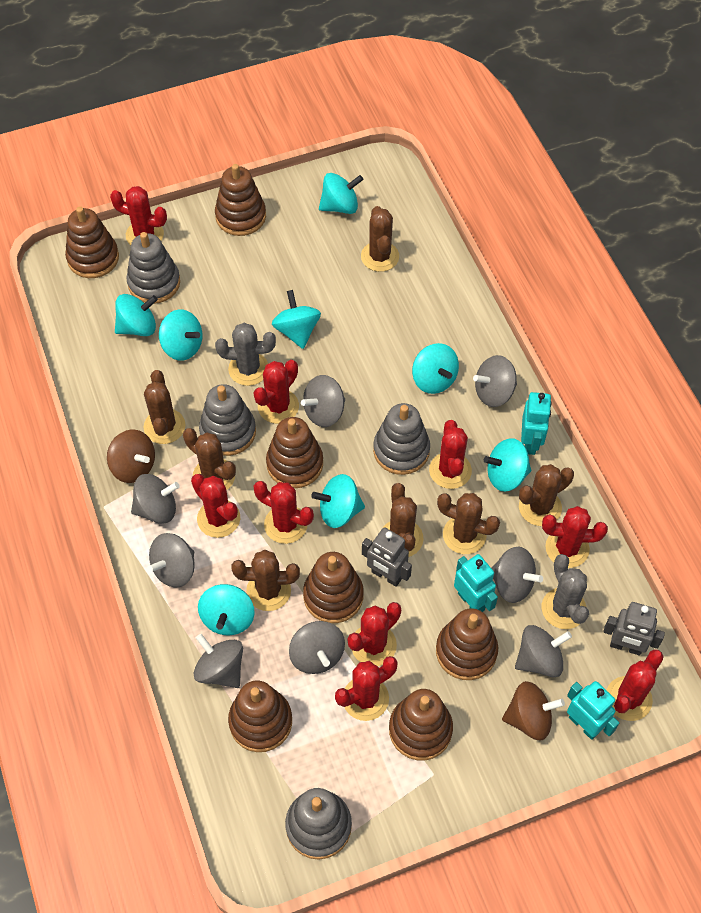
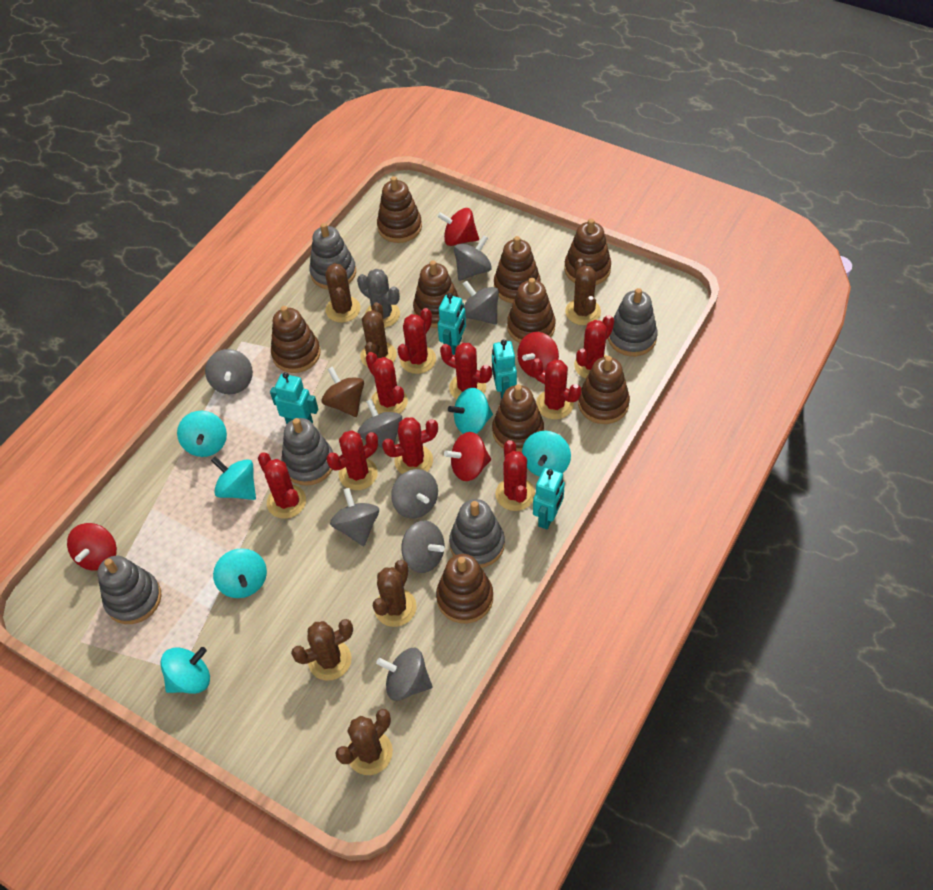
brown cactus: 7 -> 6
brown spinning top: 2 -> 1
brown stacking toy: 7 -> 9
grey cactus: 2 -> 1
grey robot: 2 -> 0
grey stacking toy: 4 -> 5
red spinning top: 0 -> 4
turquoise robot: 3 -> 4
turquoise spinning top: 8 -> 6

